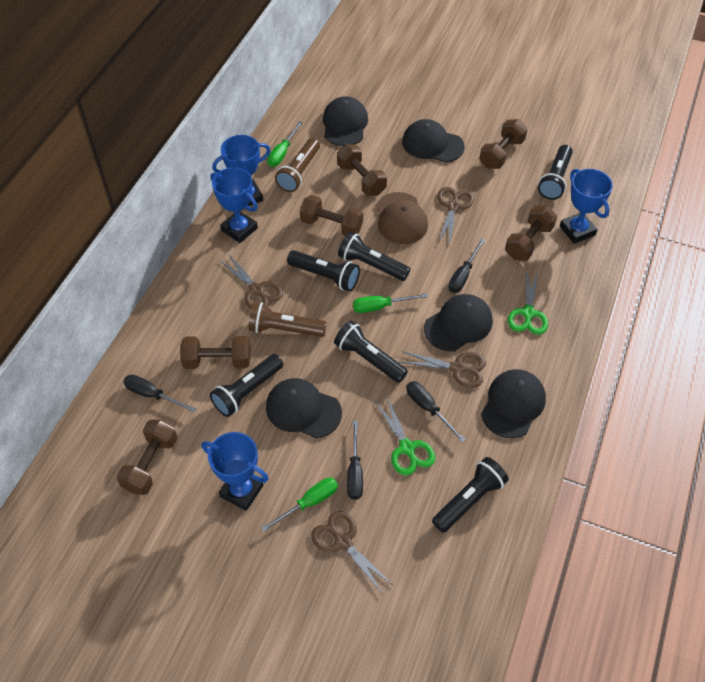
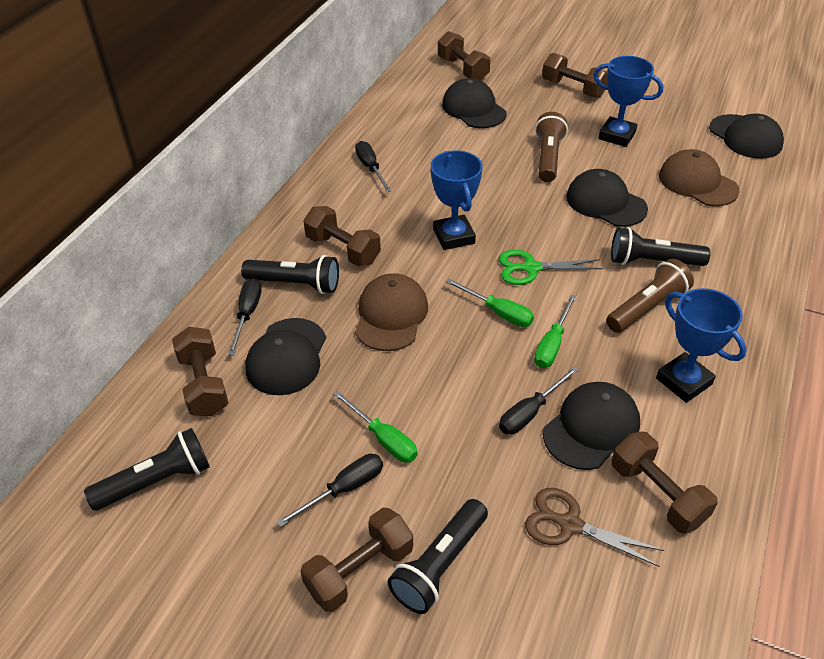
black flashlight: 6 -> 4
blue trophy: 4 -> 3
brown cap: 1 -> 2
brown scissors: 4 -> 1
green scissors: 2 -> 1

